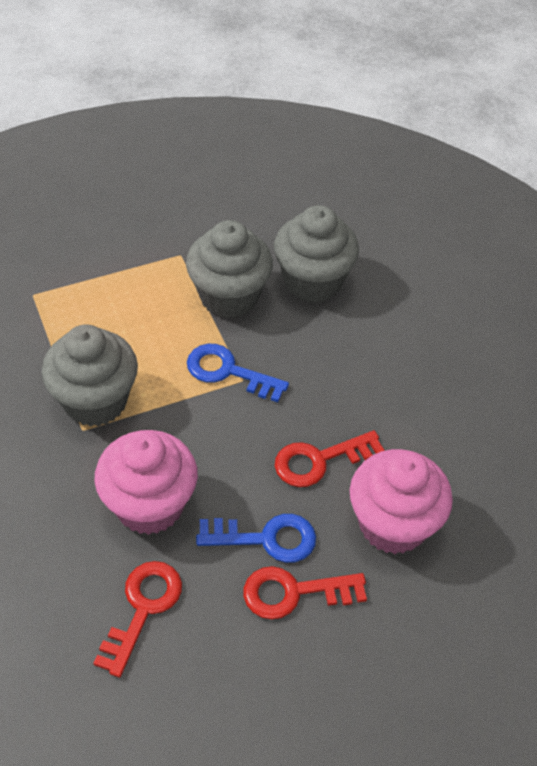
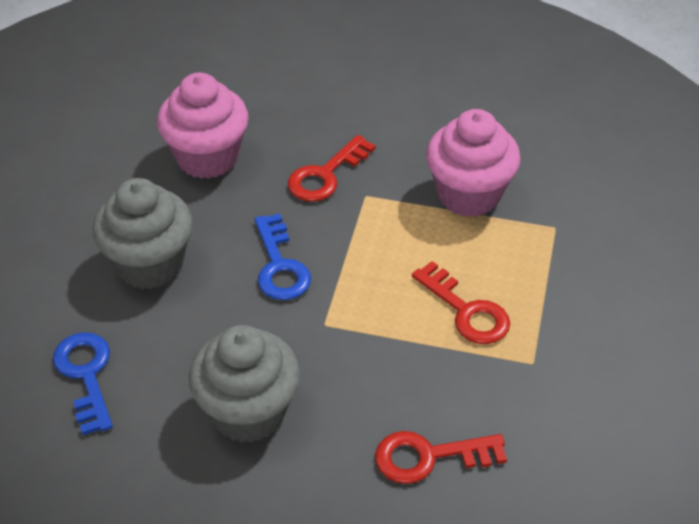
grey cupcake: 3 -> 2

